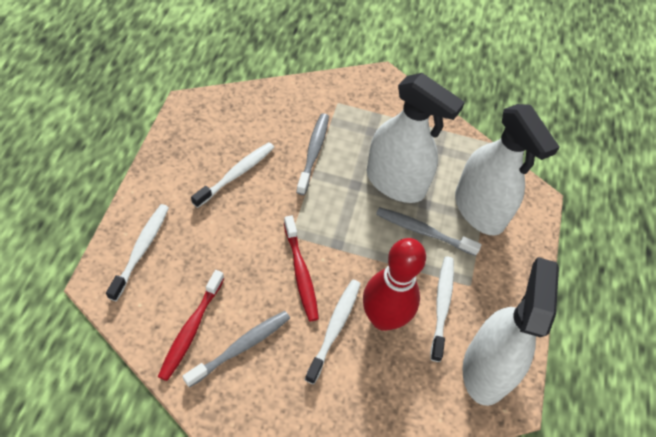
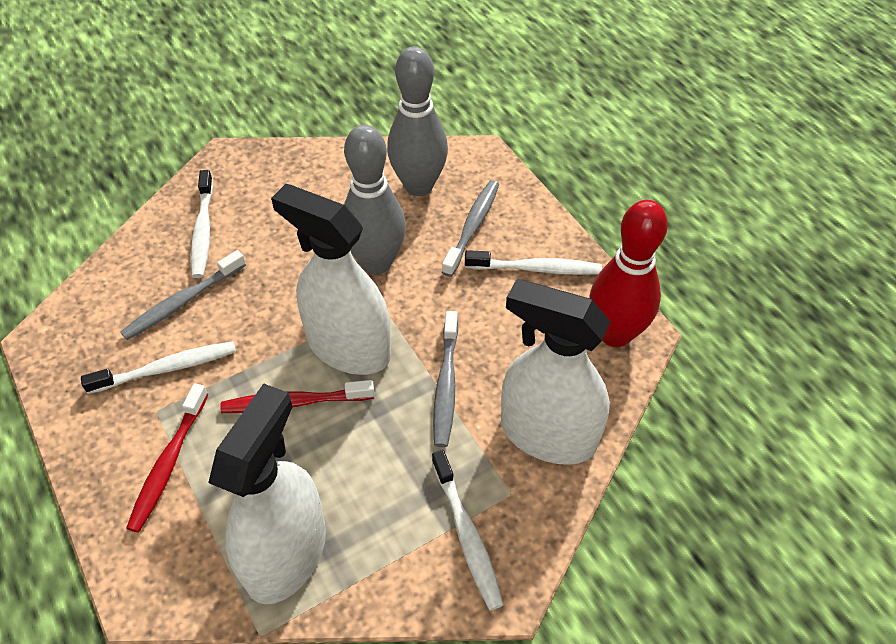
grey bowling pin: 0 -> 2

